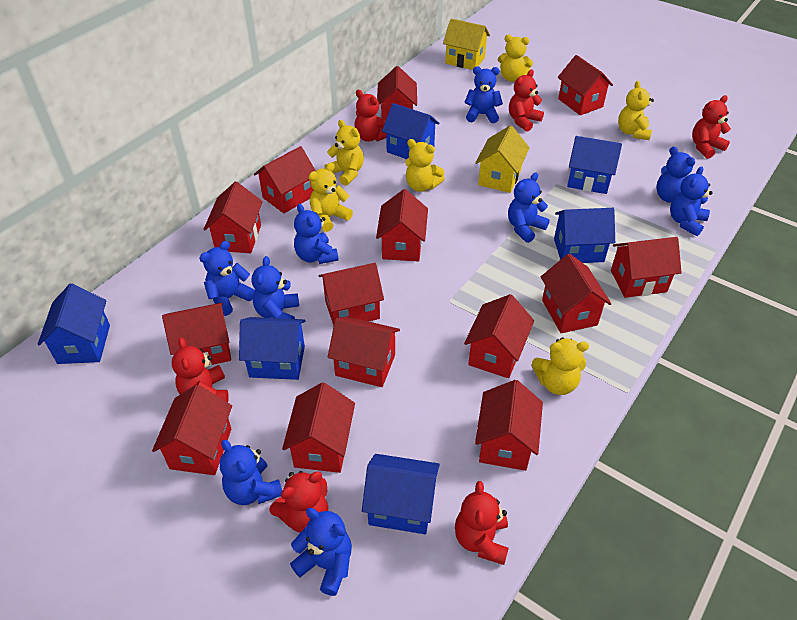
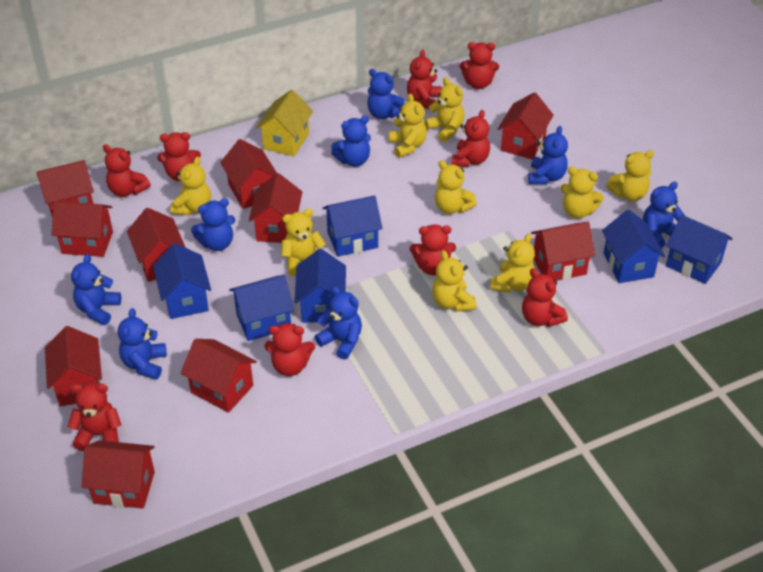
blue teddy bear: 9 -> 8
red house: 14 -> 10
red teddy bear: 6 -> 9
yellow house: 2 -> 1
yellow teddy bear: 6 -> 9

